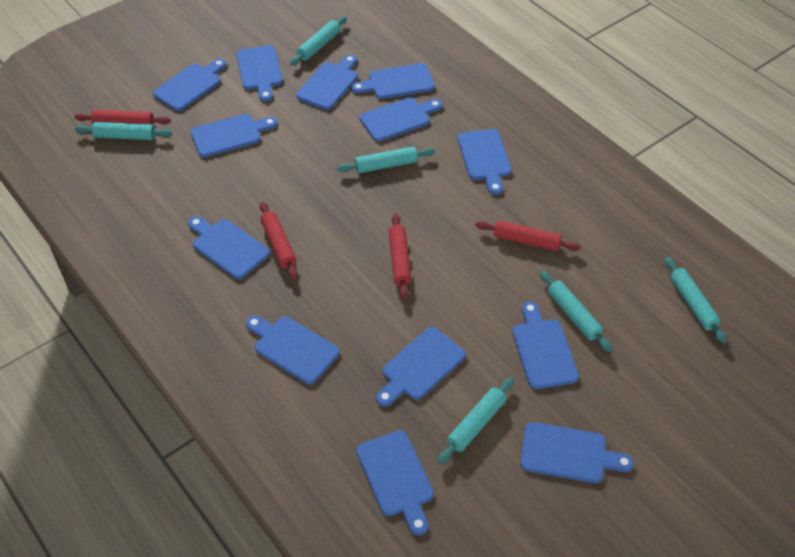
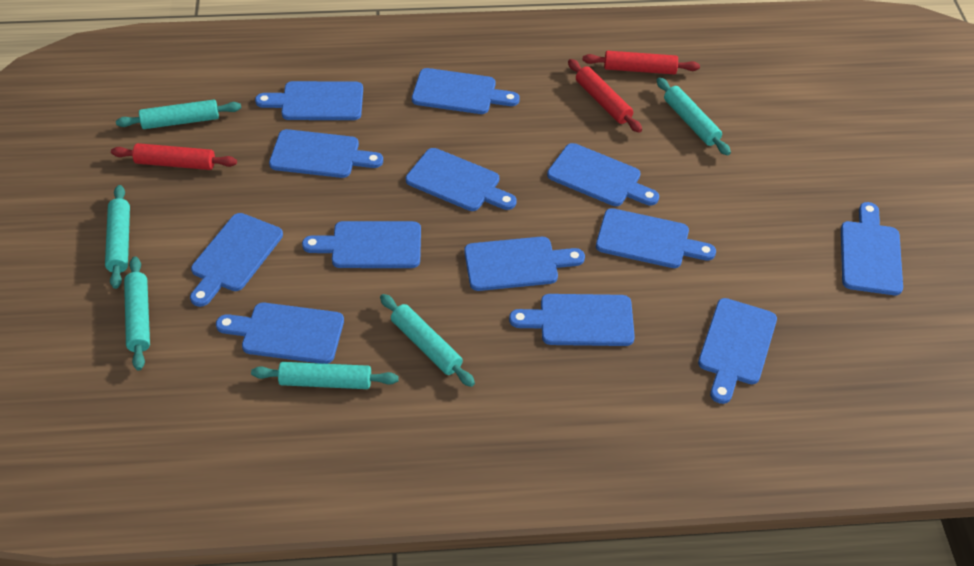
red rolling pin: 4 -> 3

